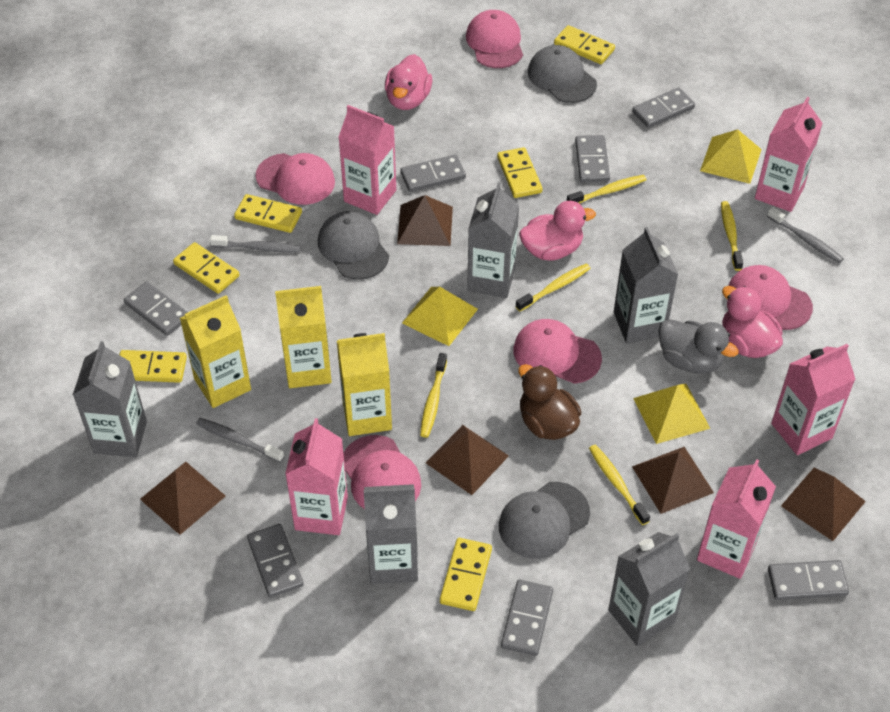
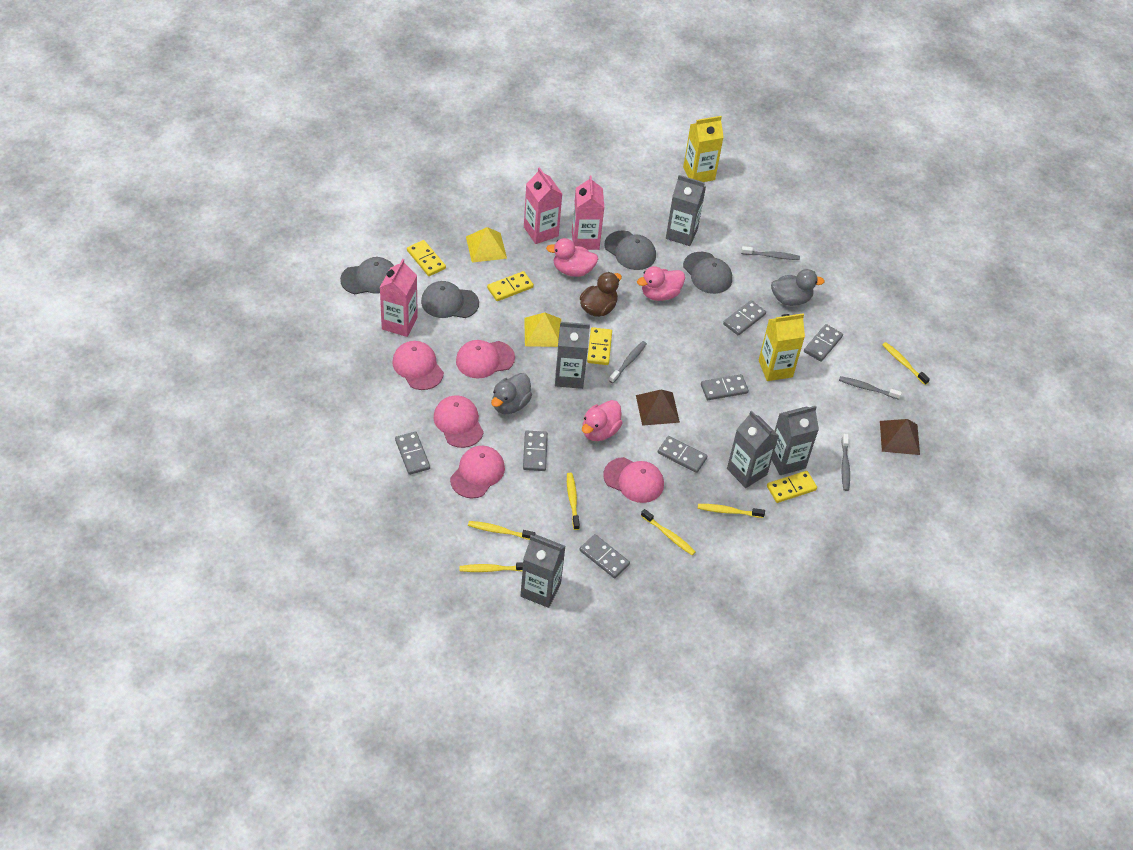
brown pyramid: 5 -> 2
grey cap: 3 -> 4
grey duck: 1 -> 2
grey toothbrush: 3 -> 4
pink carton: 5 -> 3
yellow carton: 3 -> 2
yellow domino: 6 -> 4
yellow pyramid: 3 -> 2
yellow toothbrush: 5 -> 6

